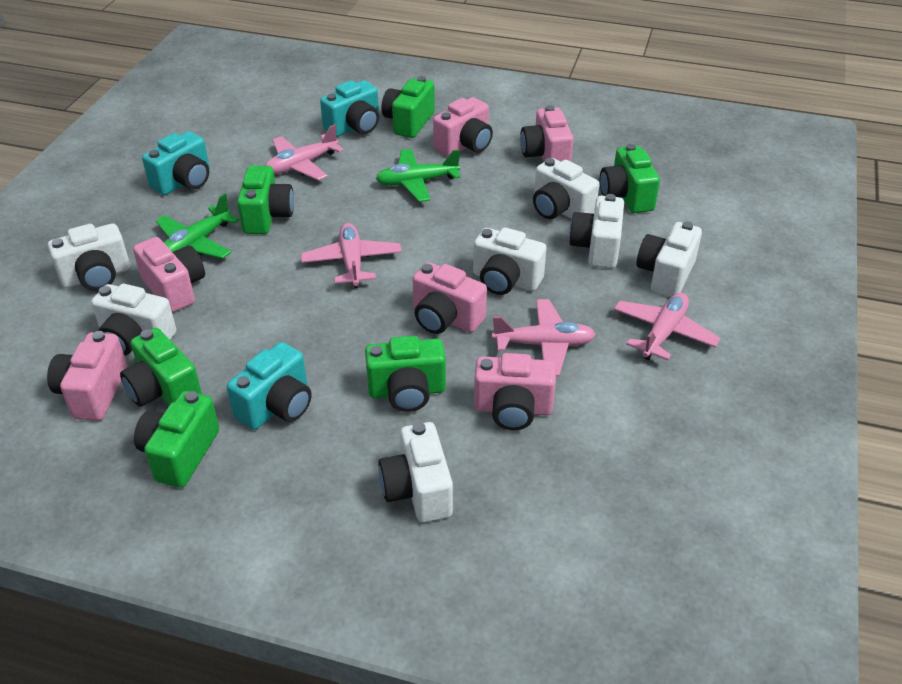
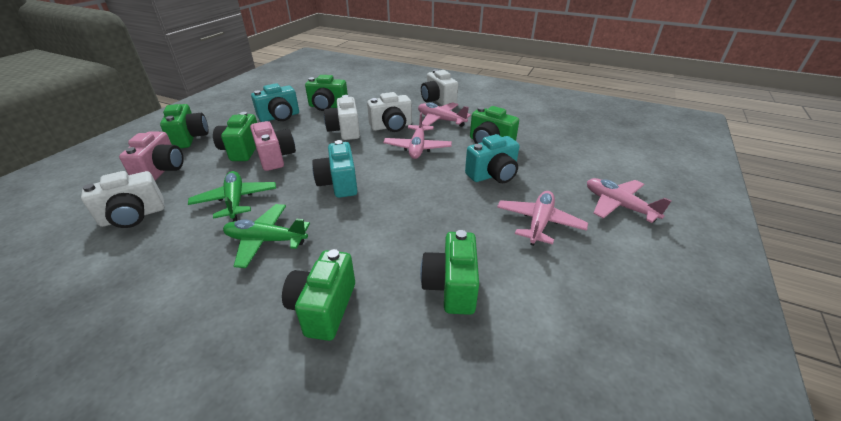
pink camera: 6 -> 2
white camera: 7 -> 4

